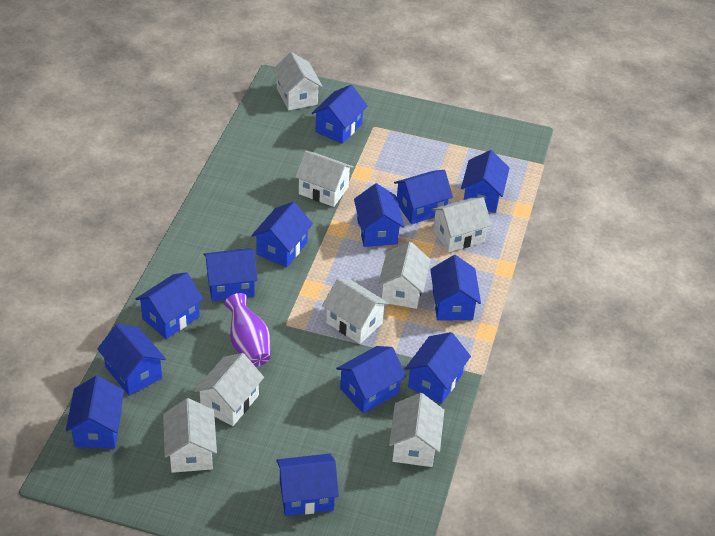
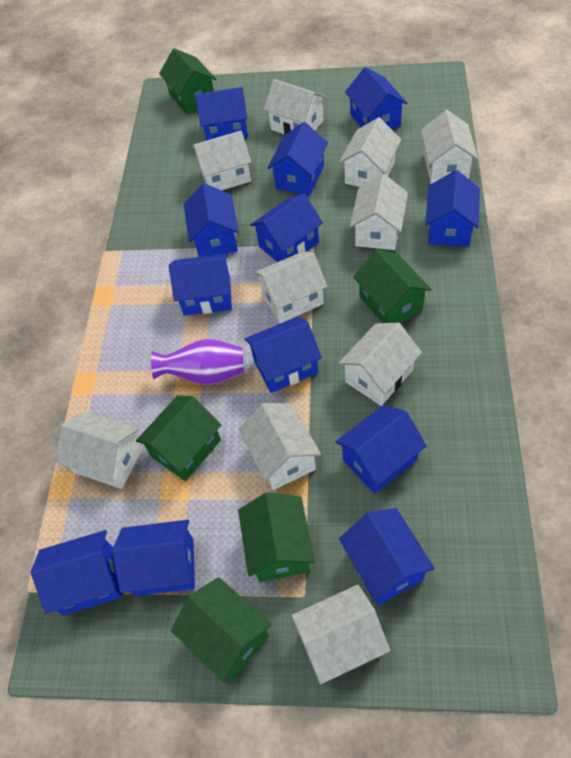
blue house: 13 -> 12
green house: 0 -> 5
white house: 8 -> 10

